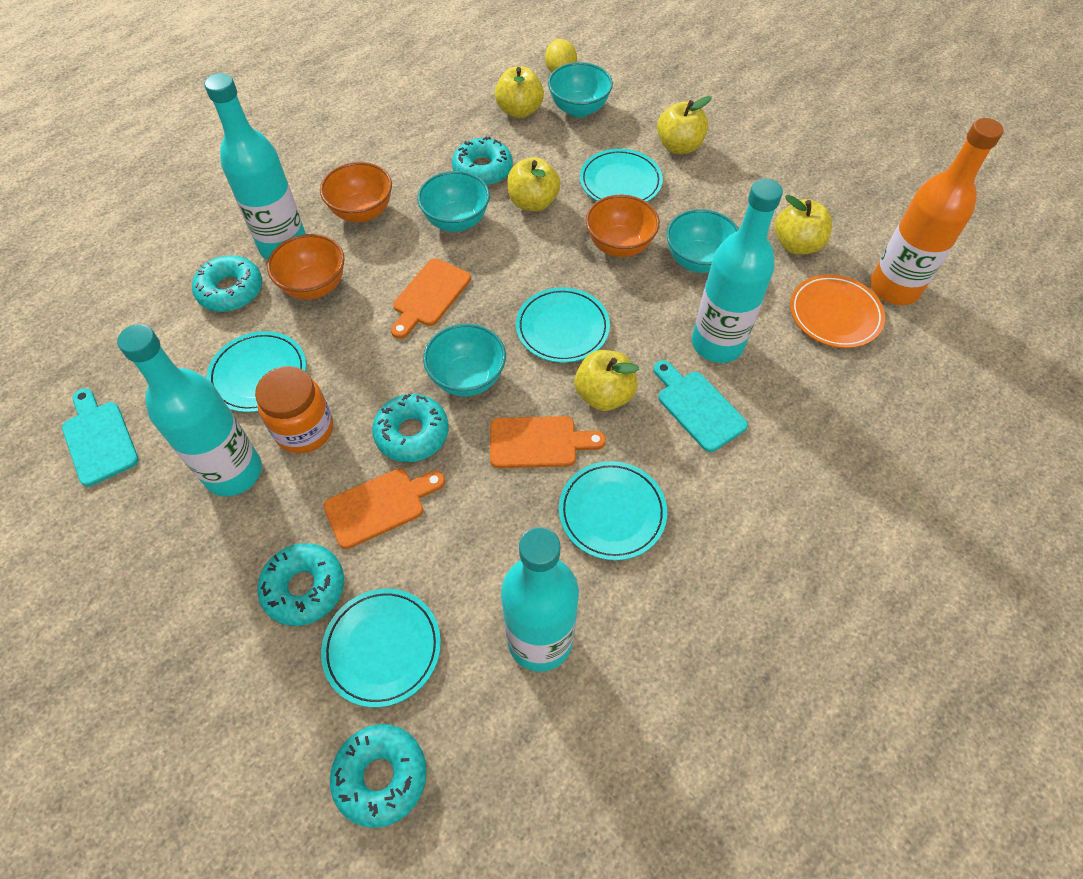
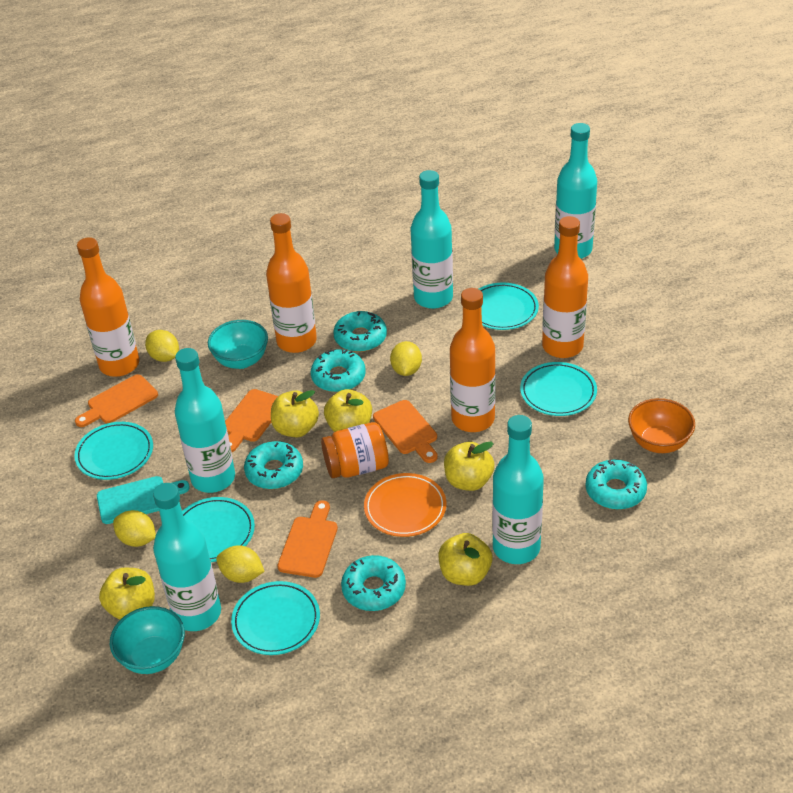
orange bottle: 1 -> 4
orange bowl: 3 -> 1
orange cutting board: 3 -> 4
turquoise bottle: 4 -> 5
turquoise bowl: 4 -> 2
turquoise cutting board: 2 -> 1
yellow lemon: 1 -> 4

